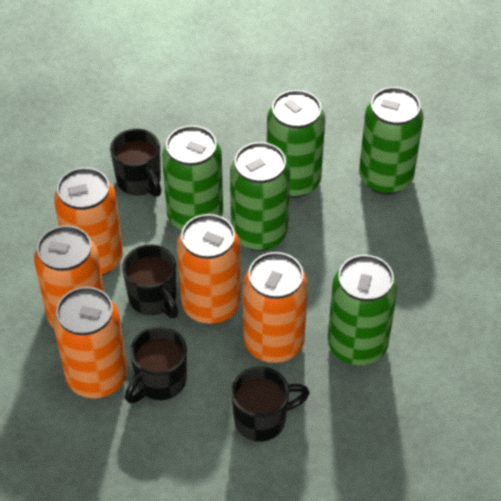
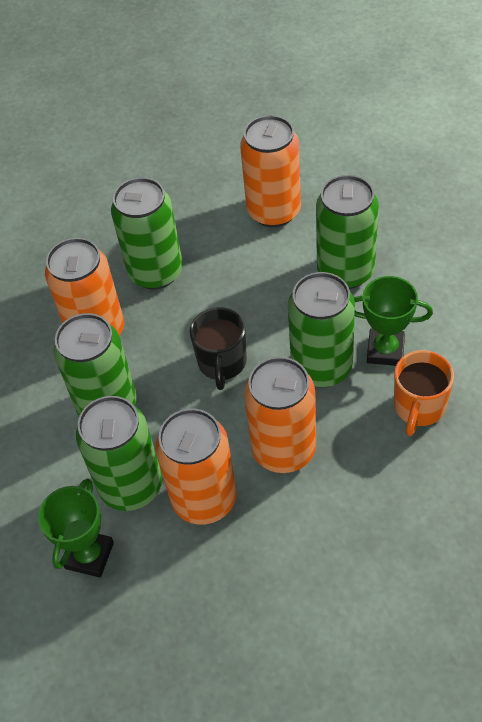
black mug: 4 -> 1
green trophy: 0 -> 2
orange can: 5 -> 4
orange mug: 0 -> 1

